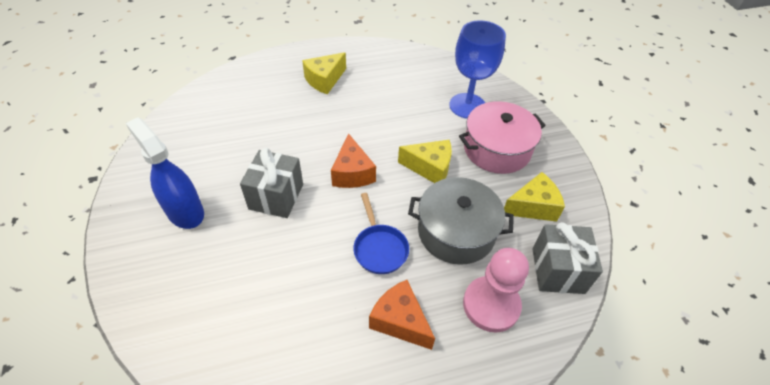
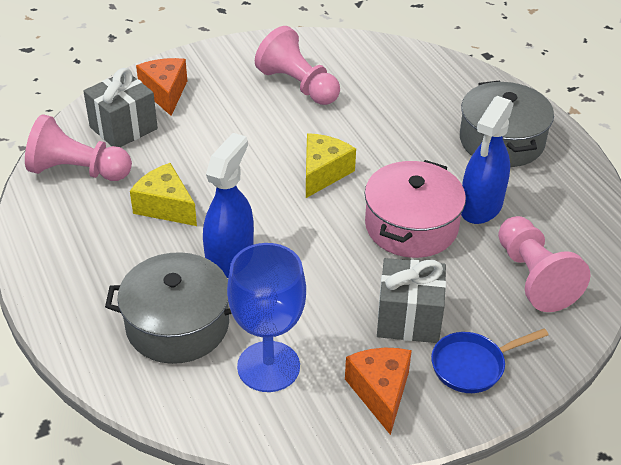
blue spray bottle: 1 -> 2
grey pot: 1 -> 2
pink pawn: 1 -> 3
yellow cheese: 3 -> 2

